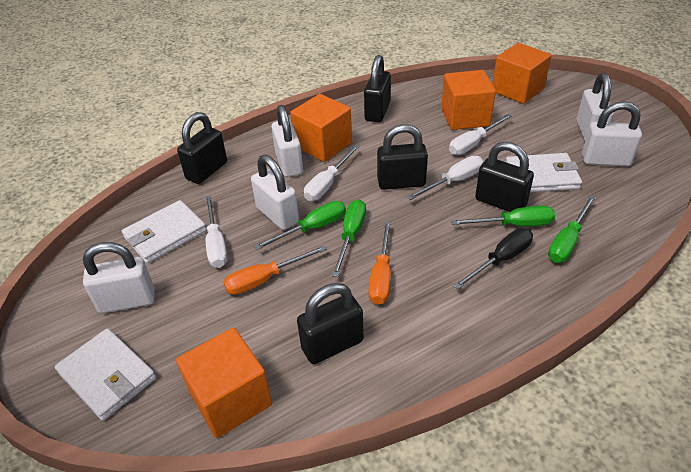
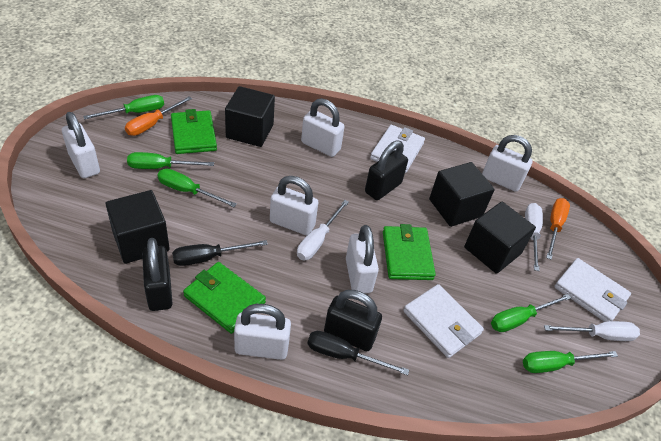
black cube: 0 -> 4
black padlock: 5 -> 3
black screwdriver: 1 -> 2
green screwdriver: 4 -> 5
green wallet: 0 -> 3
orange cube: 4 -> 0
white padlock: 5 -> 6
white screwdriver: 4 -> 3

